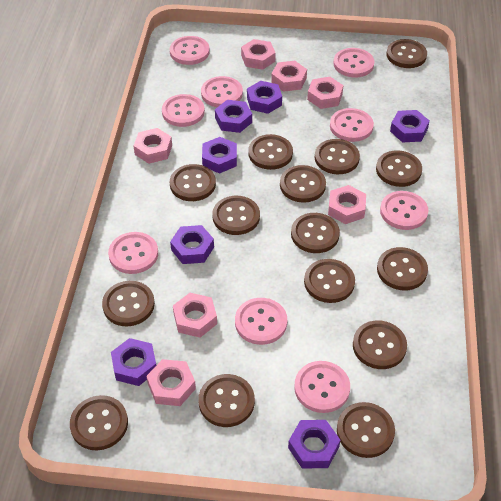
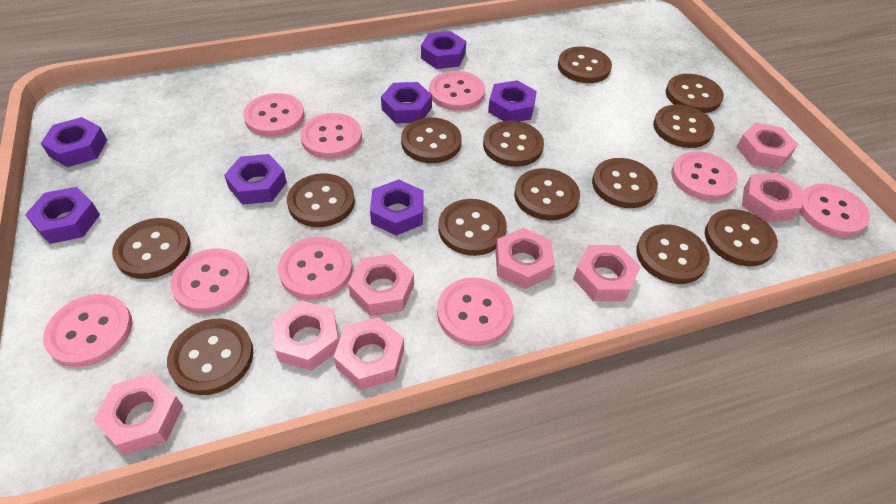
brown button: 15 -> 13
pink nut: 7 -> 8

